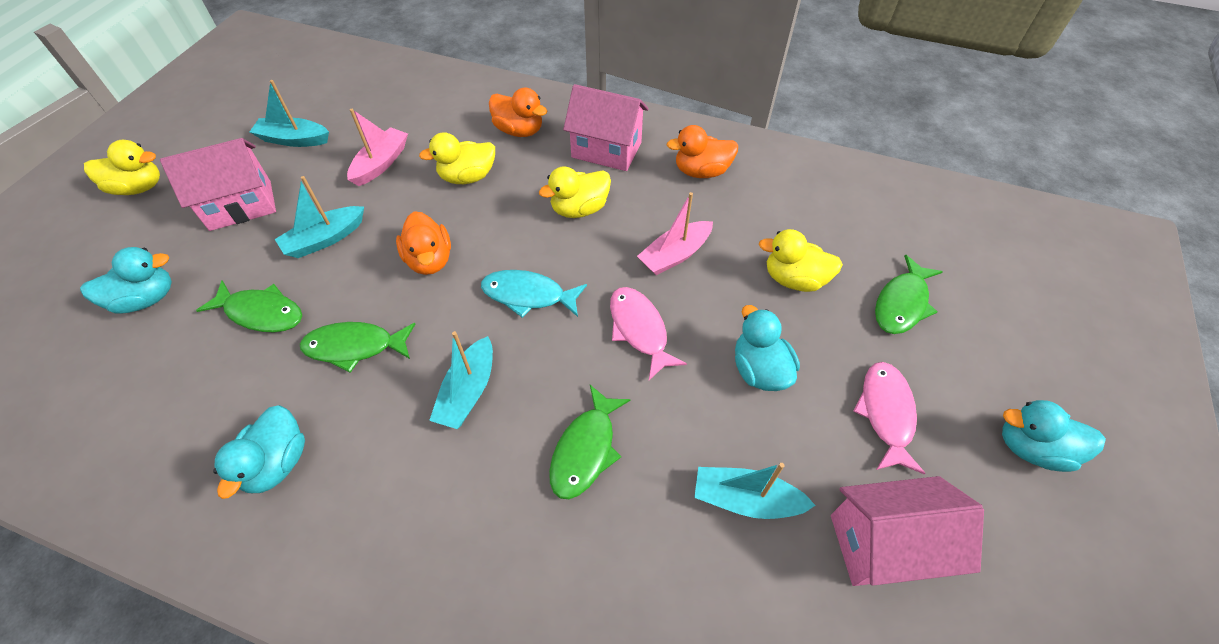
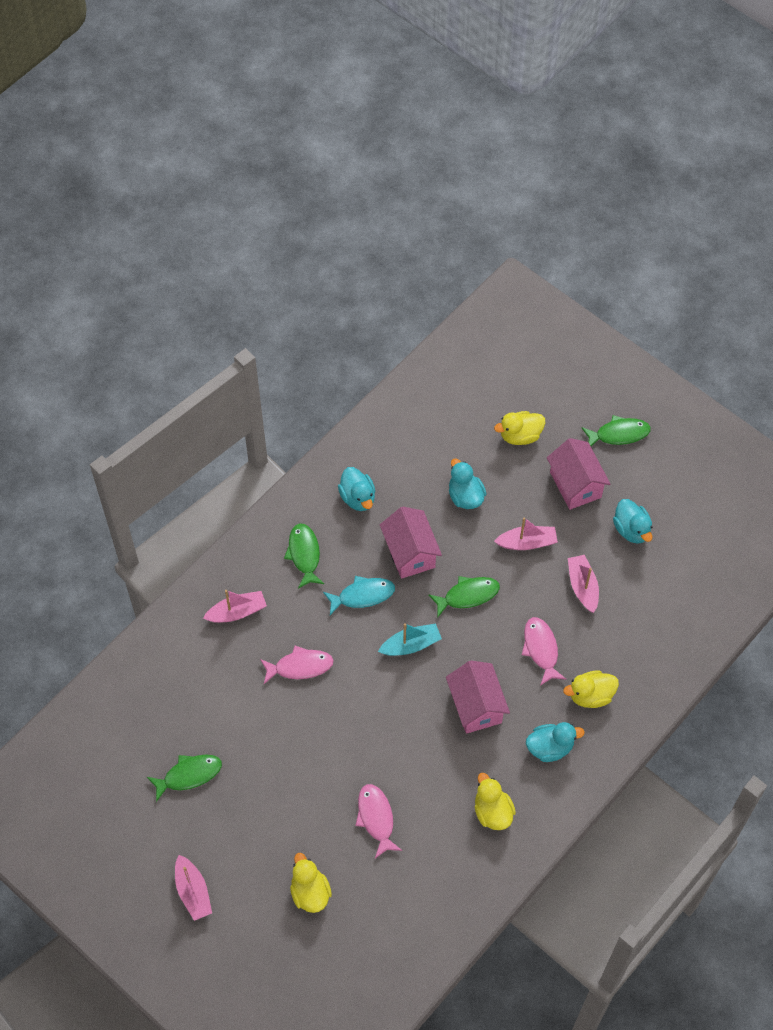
orange duck: 3 -> 0
pink boat: 2 -> 4
pink fish: 2 -> 3
turquoise boat: 4 -> 1

